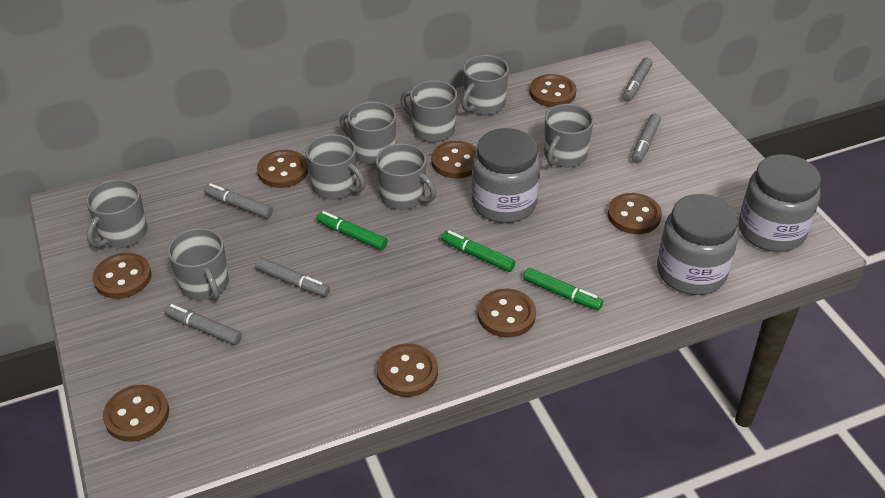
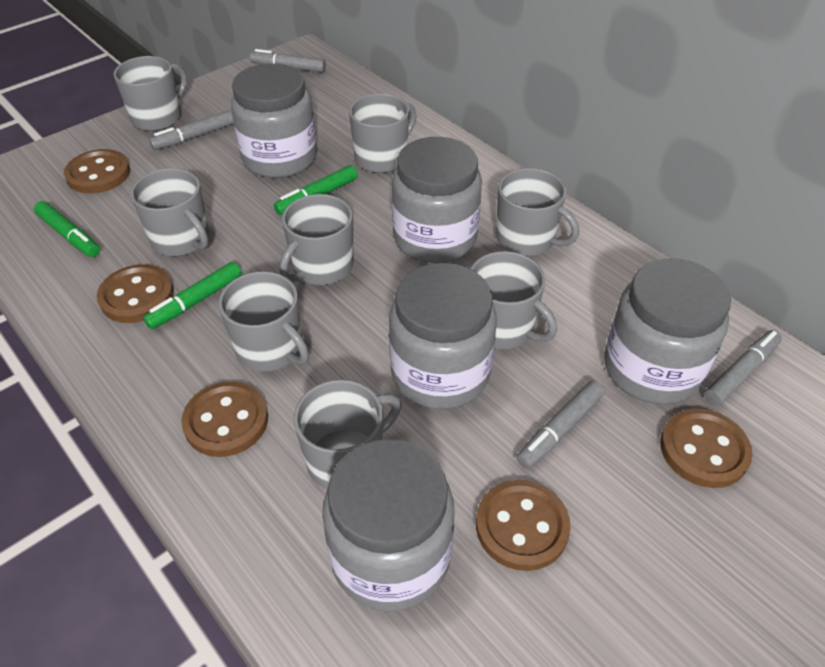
brown button: 8 -> 5
grey jar: 3 -> 5
grey marker: 5 -> 4

